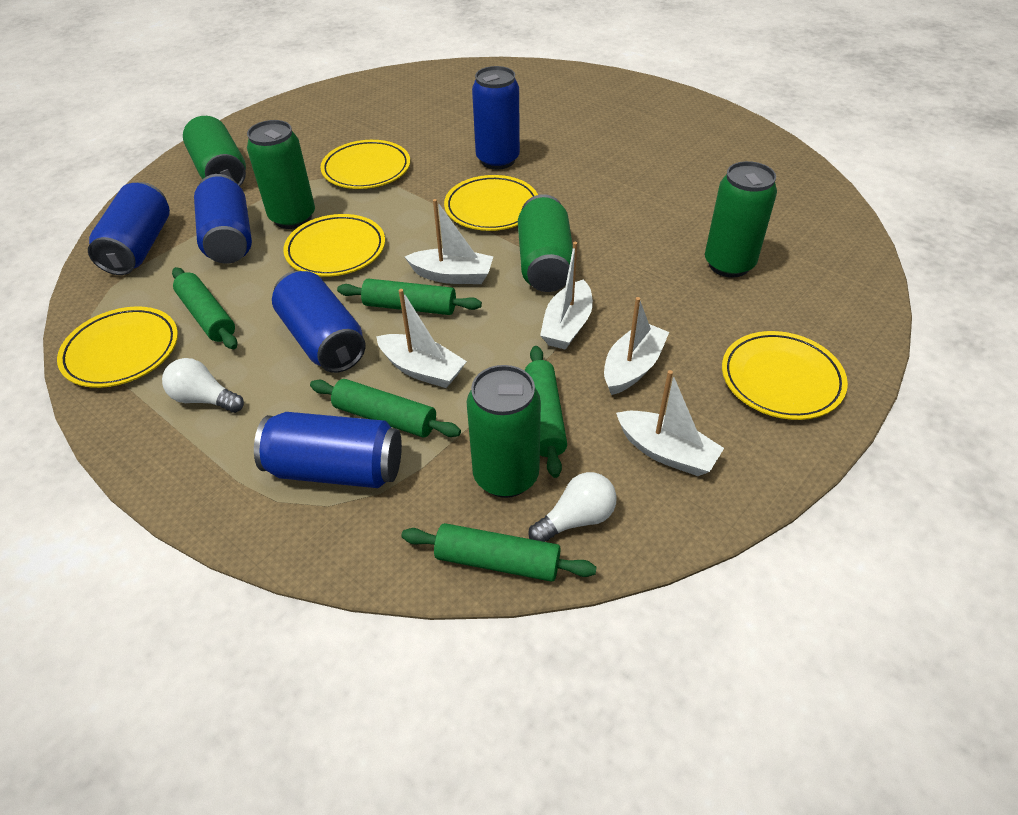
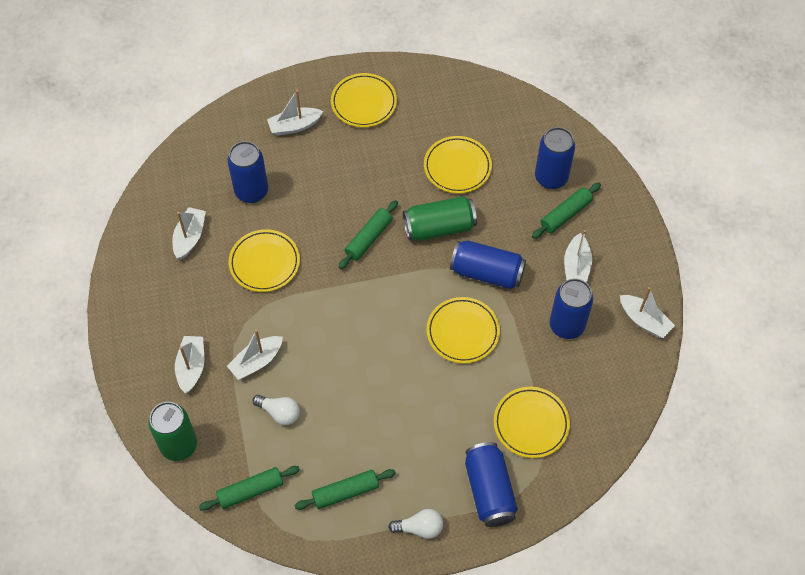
green can: 5 -> 2
green rolling pin: 5 -> 4
white boat: 5 -> 6

